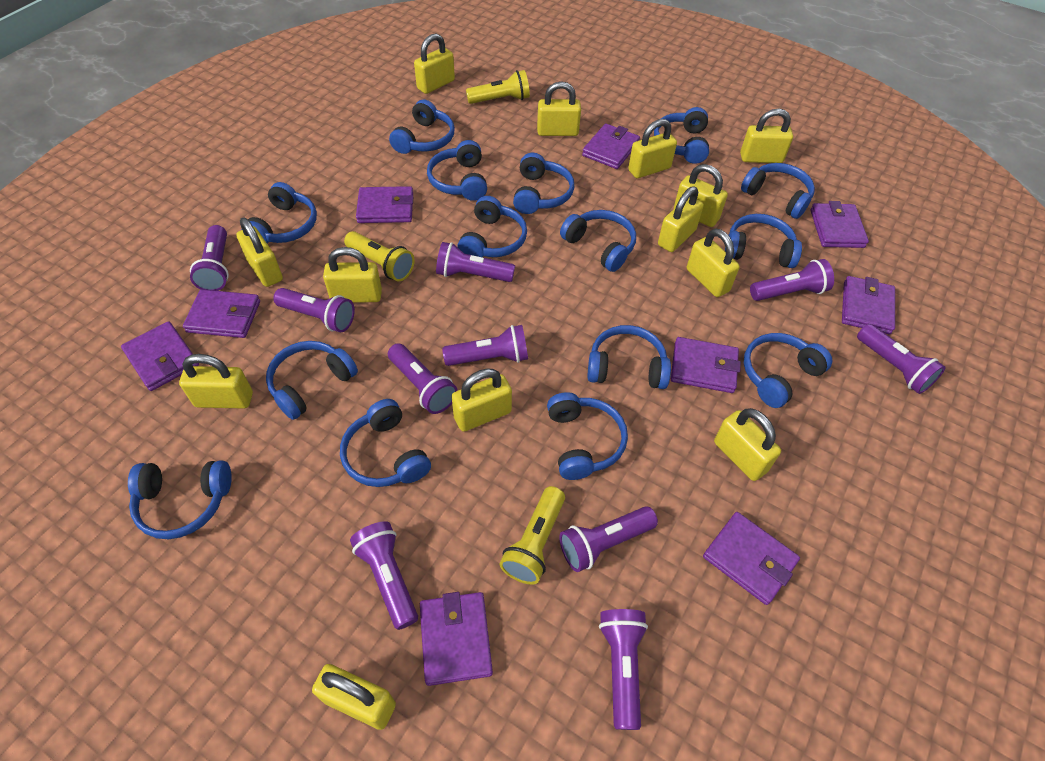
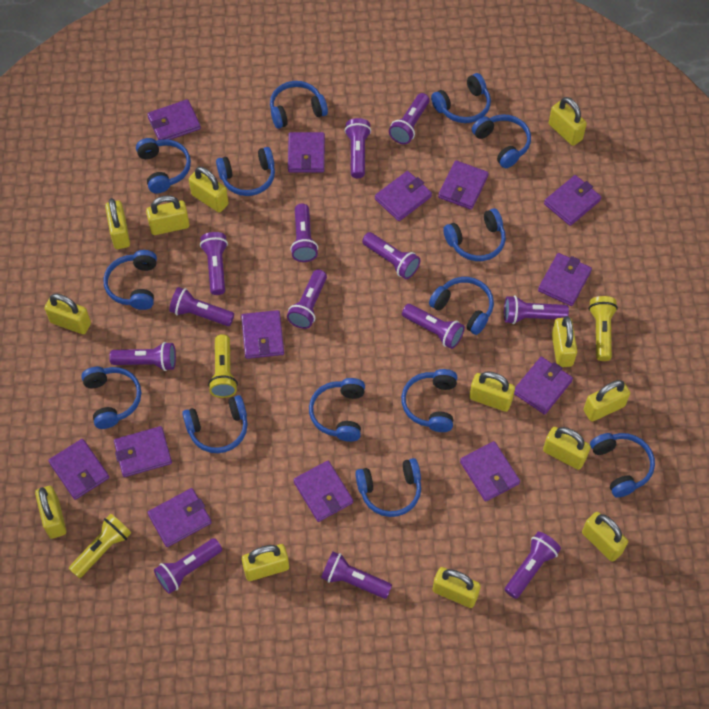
blue headphones: 15 -> 14
purple flashlight: 10 -> 13
purple wallet: 9 -> 13

